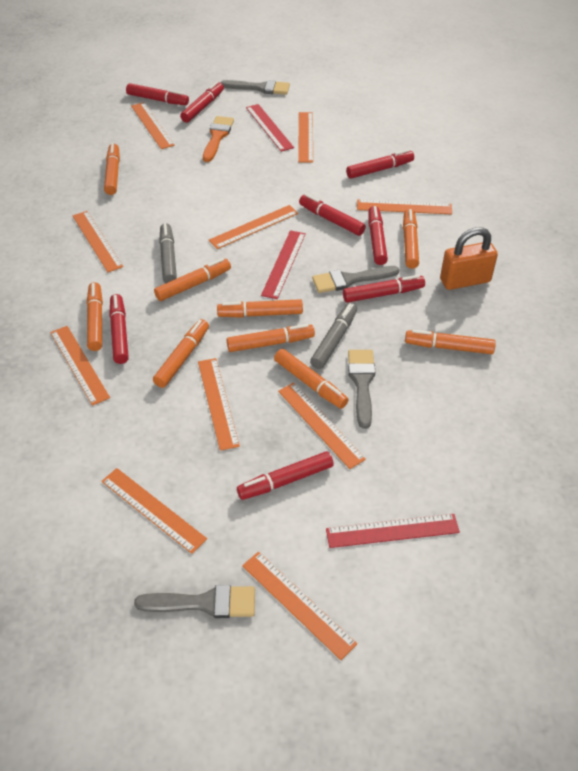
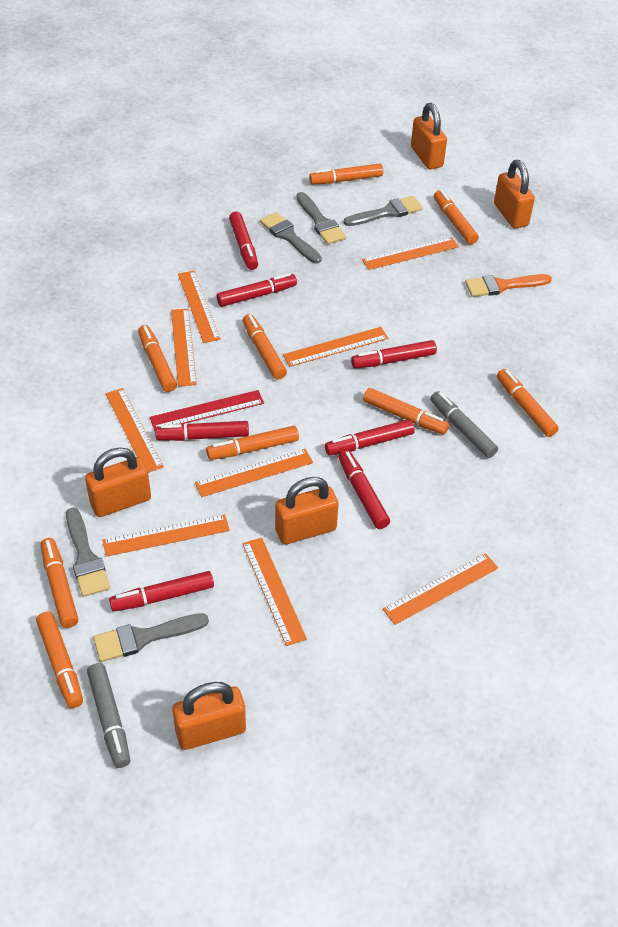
grey brush: 4 -> 5
orange padlock: 1 -> 5
orange ruler: 10 -> 9
red marker: 8 -> 7
red ruler: 3 -> 1

